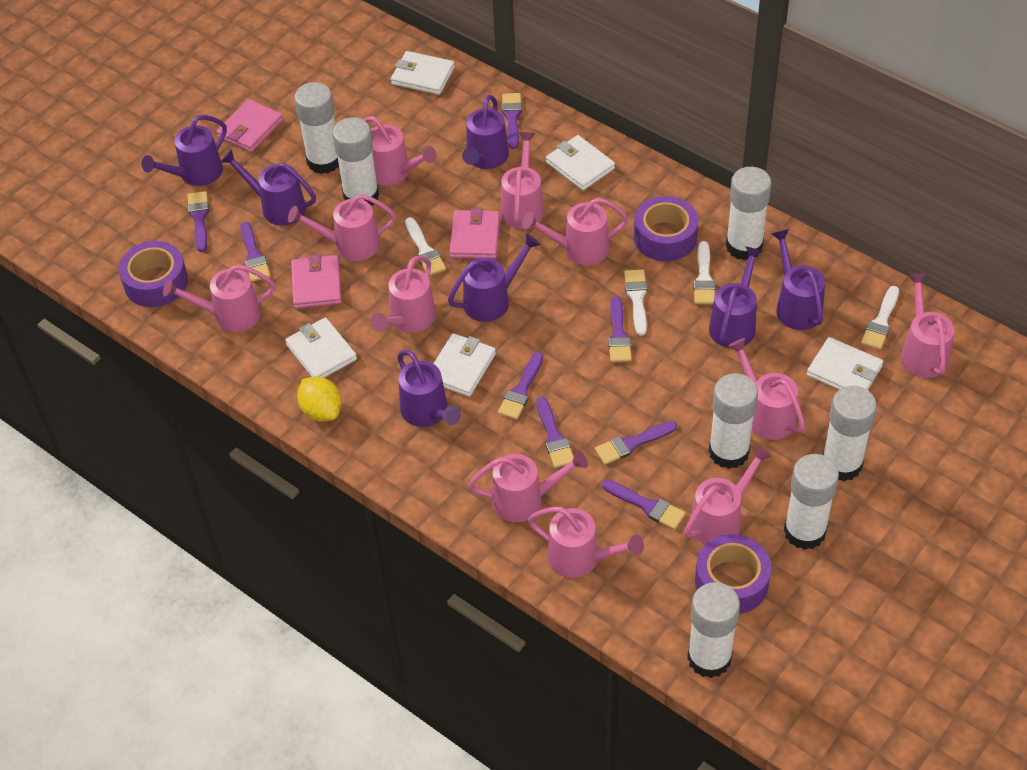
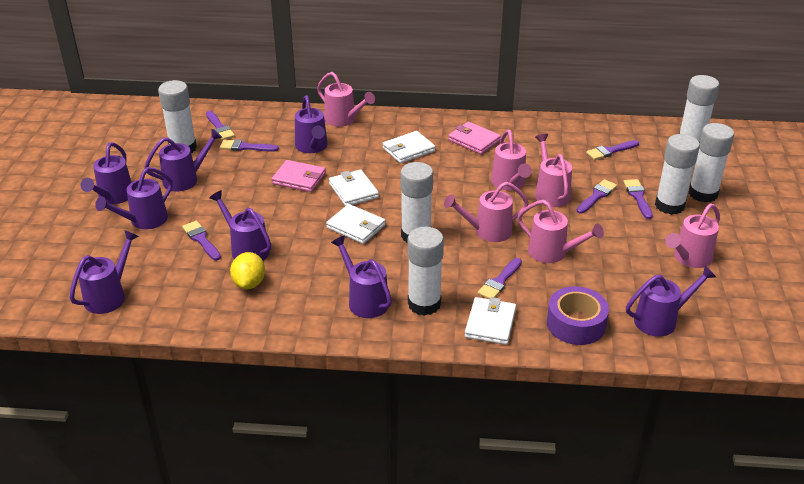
pink wallet: 3 -> 2
pink watering can: 11 -> 6
purple brush: 8 -> 7
purple tape: 3 -> 1
purple watering can: 7 -> 8
white brush: 4 -> 0
white glue stick: 7 -> 6
white wallet: 5 -> 4

